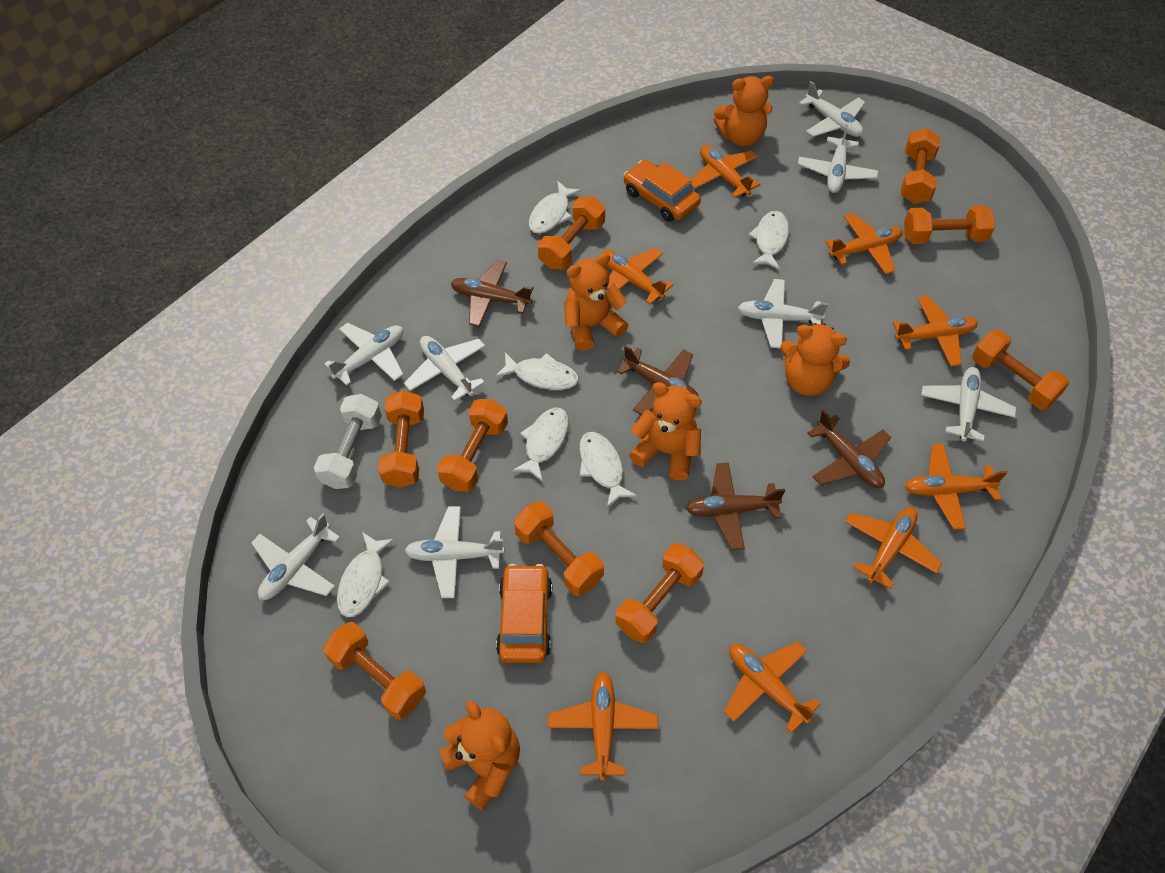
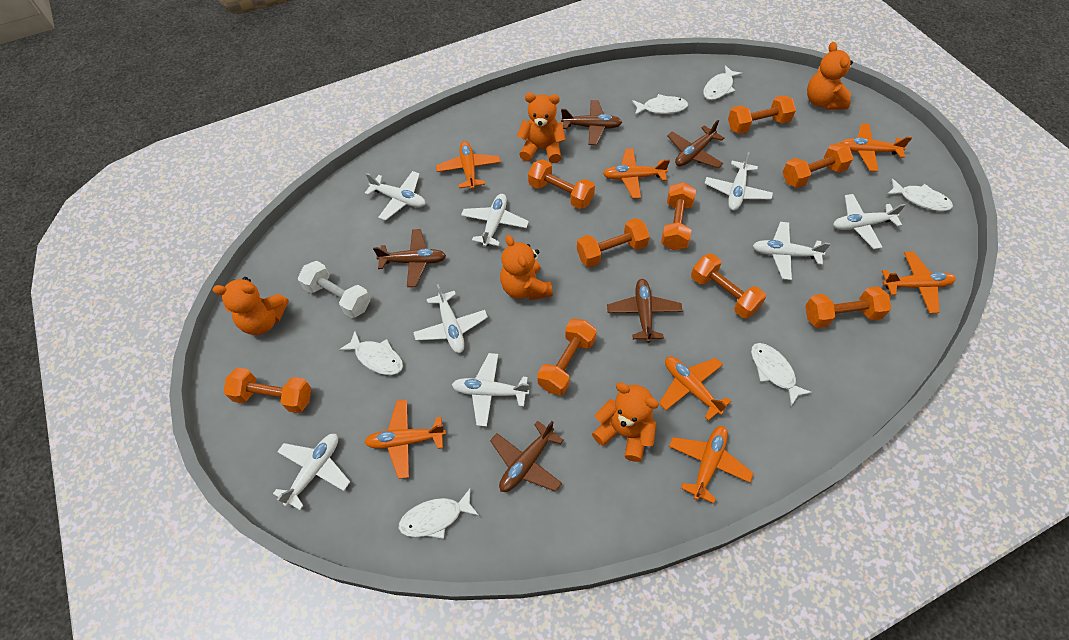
brown plane: 4 -> 5
orange car: 2 -> 0
orange plane: 8 -> 7

